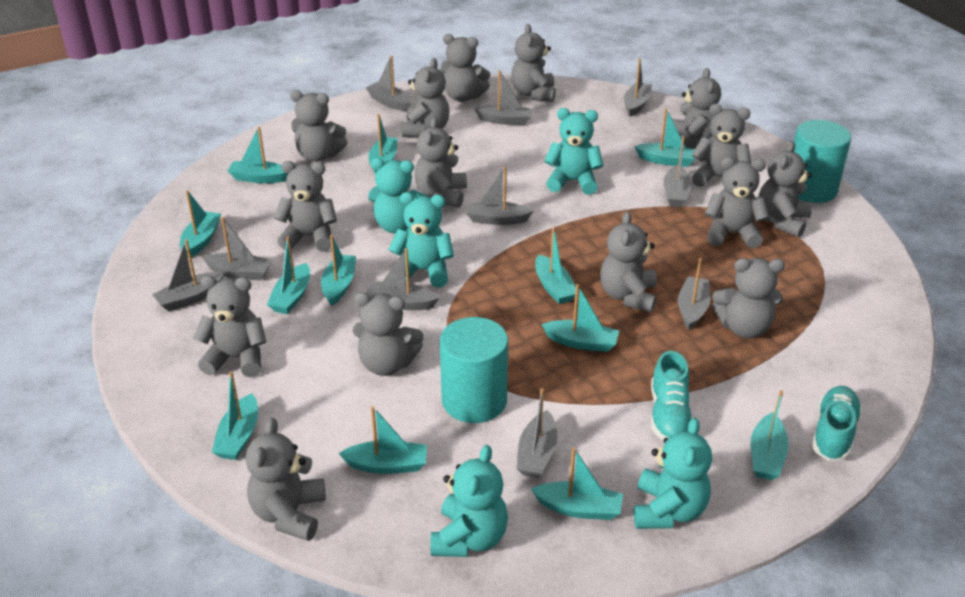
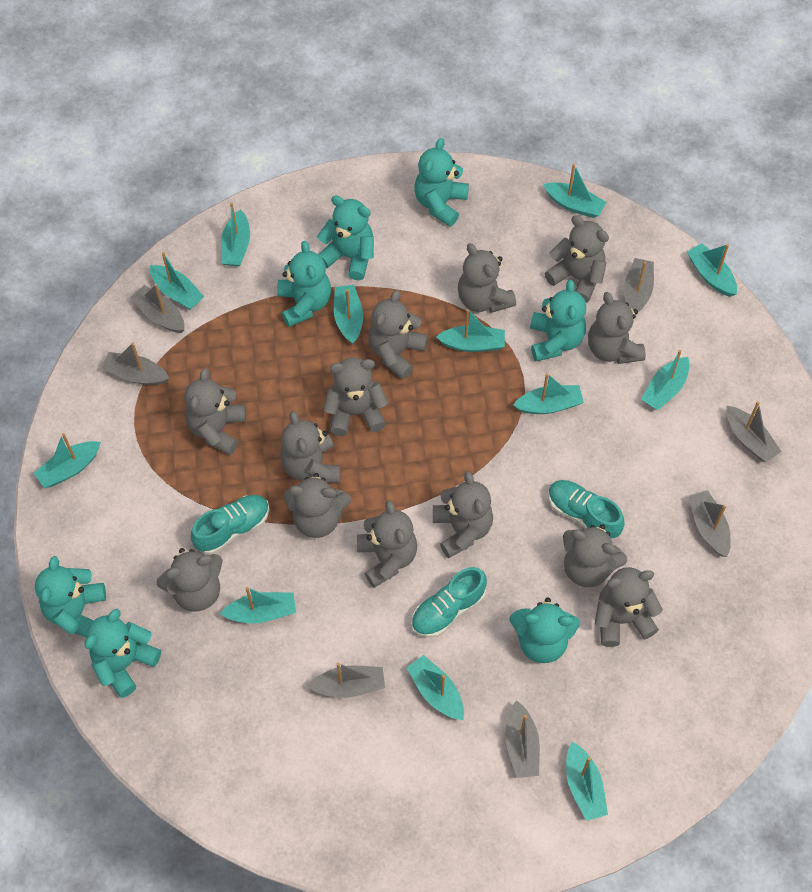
grey boat: 10 -> 7
grey teddy bear: 15 -> 13
turquoise cylinder: 2 -> 0
turquoise shoe: 2 -> 3
turquoise teddy bear: 5 -> 7

